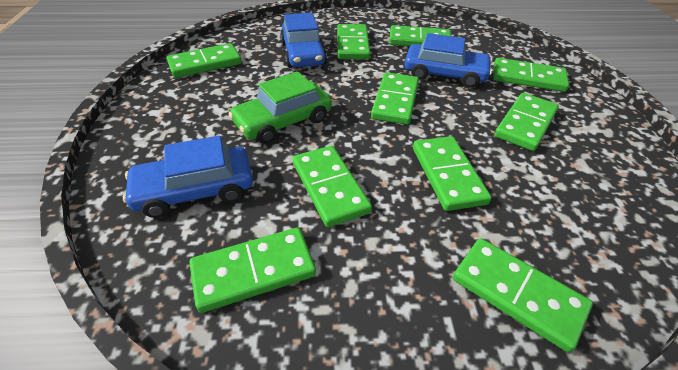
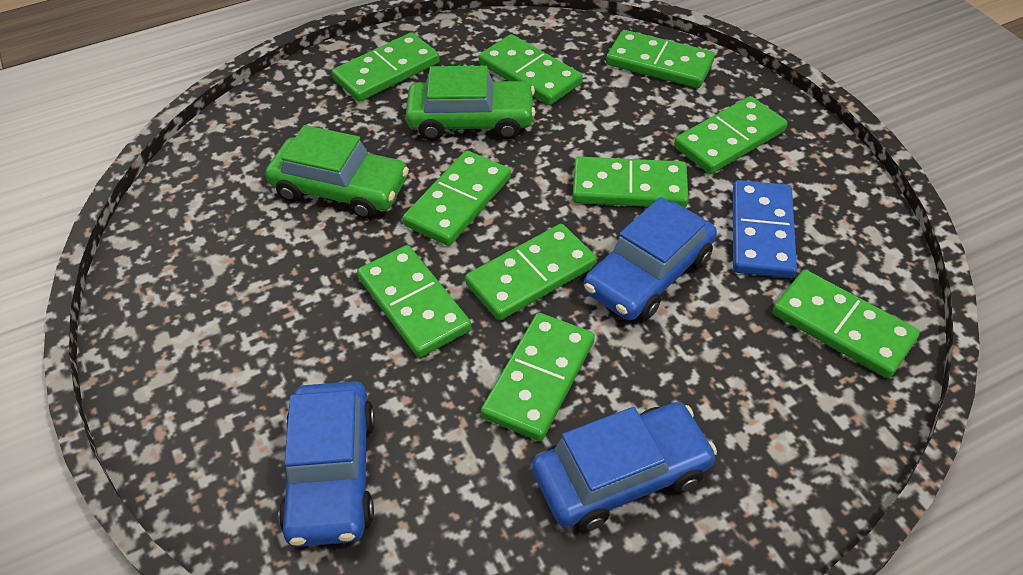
blue domino: 0 -> 1
green car: 1 -> 2

